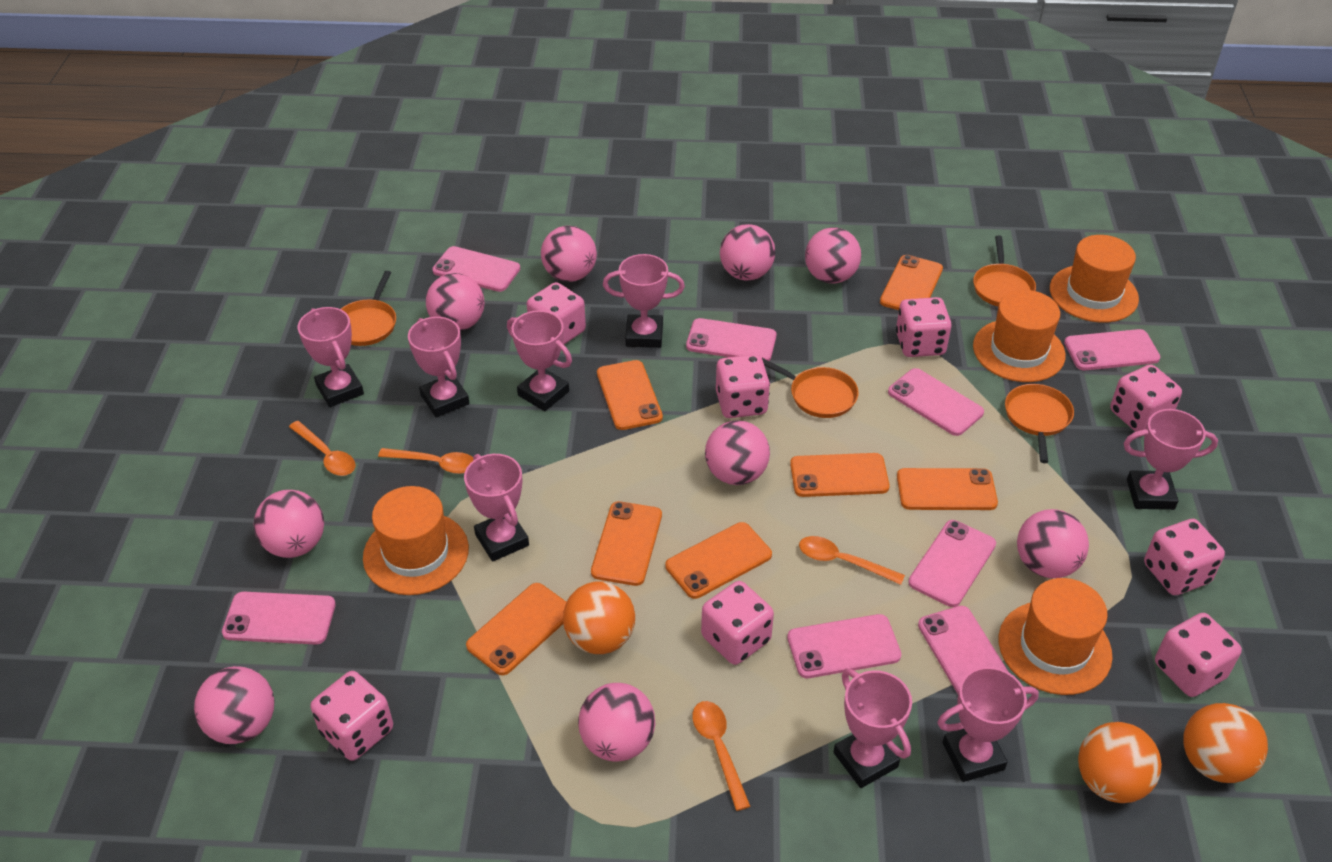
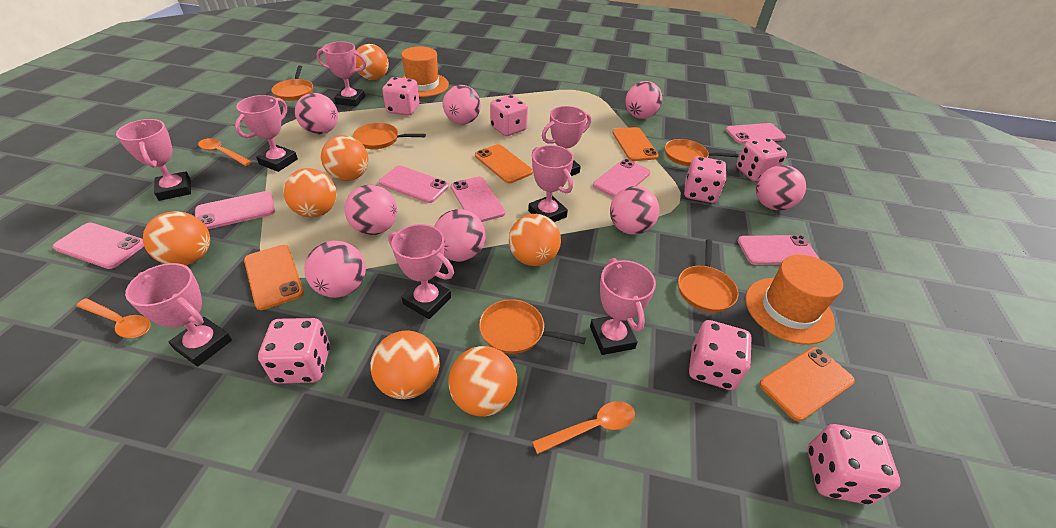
orange ball: 3 -> 7
orange hat: 4 -> 2
orange pan: 4 -> 5
orange phone: 7 -> 4
orange spoon: 4 -> 3
pink ball: 9 -> 8
pink dice: 8 -> 7
pink phone: 8 -> 7

